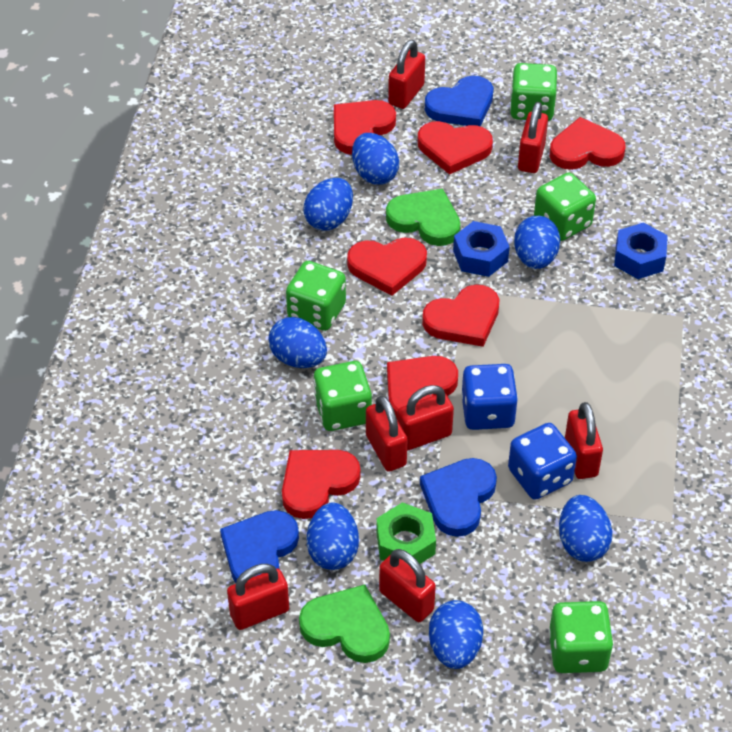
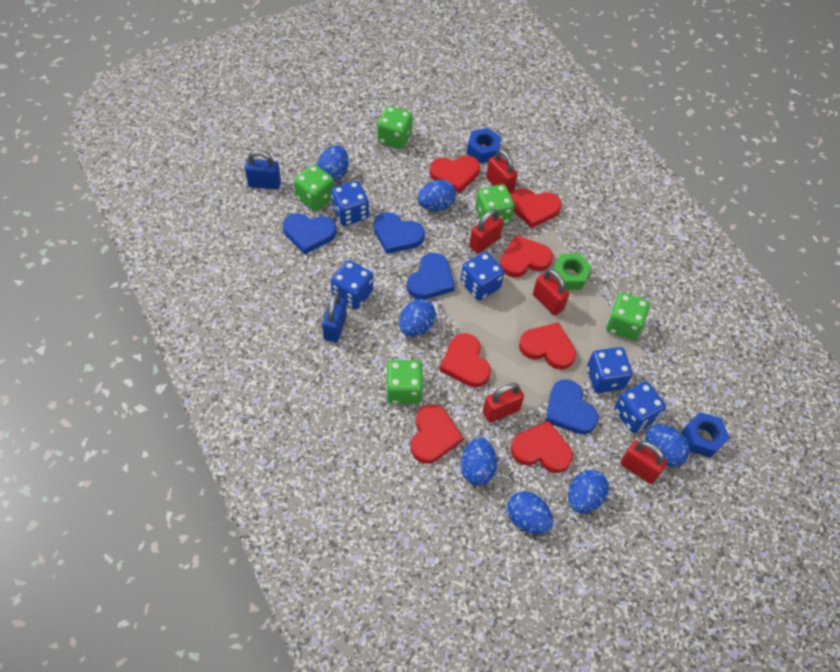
blue dice: 2 -> 5
blue heart: 3 -> 4
blue padlock: 0 -> 2
green heart: 2 -> 0
red padlock: 7 -> 5

